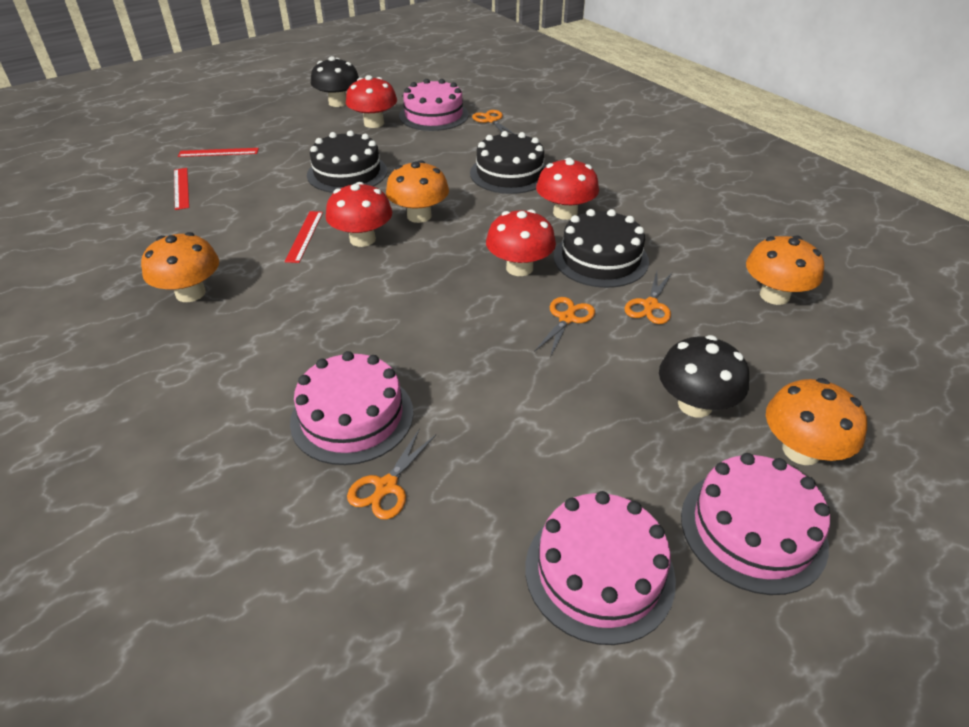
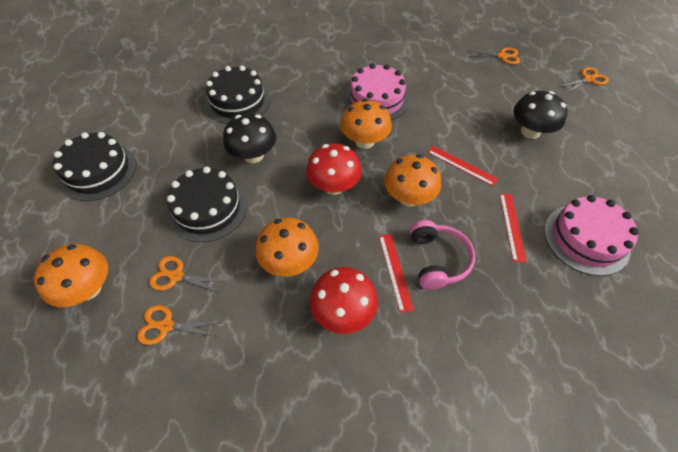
pink cake: 4 -> 2
pink headphones: 0 -> 1
red mushroom: 4 -> 2

